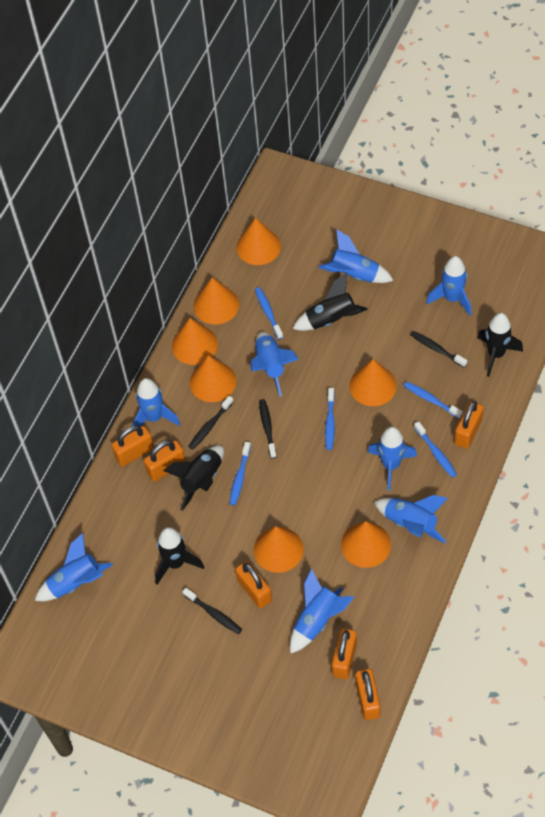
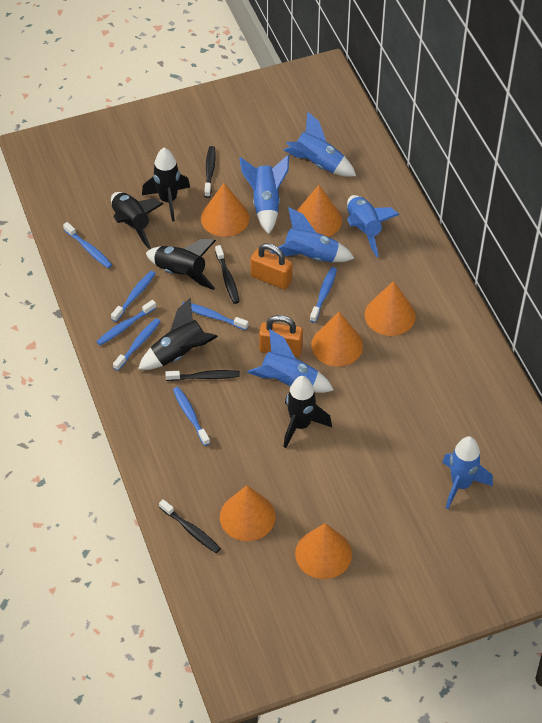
black rocket: 4 -> 5
blue rocket: 8 -> 6
blue toothbrush: 5 -> 7
orange cone: 7 -> 6
orange padlock: 6 -> 2

